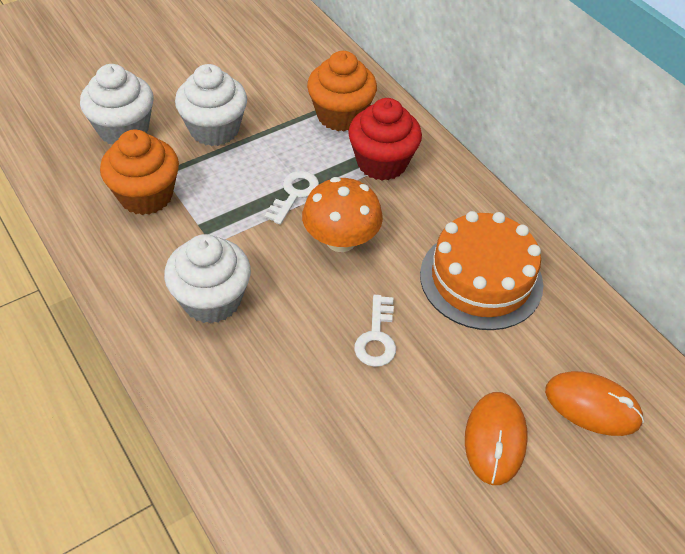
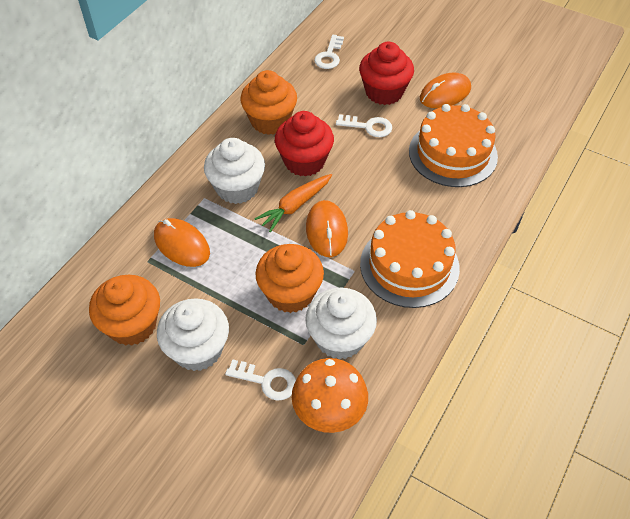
orange cake: 1 -> 2
orange carrot: 0 -> 1
orange cupcake: 2 -> 3
orange mouse: 2 -> 3
red cupcake: 1 -> 2
white key: 2 -> 3

